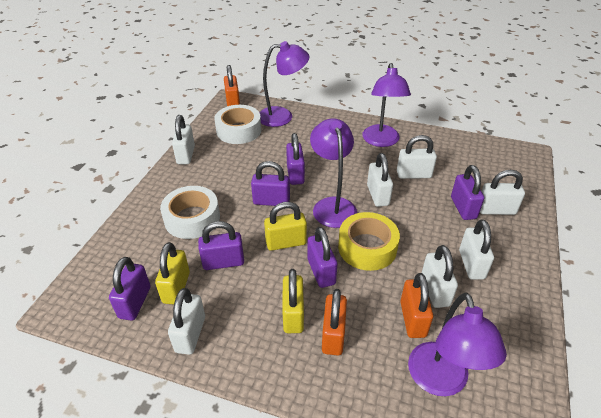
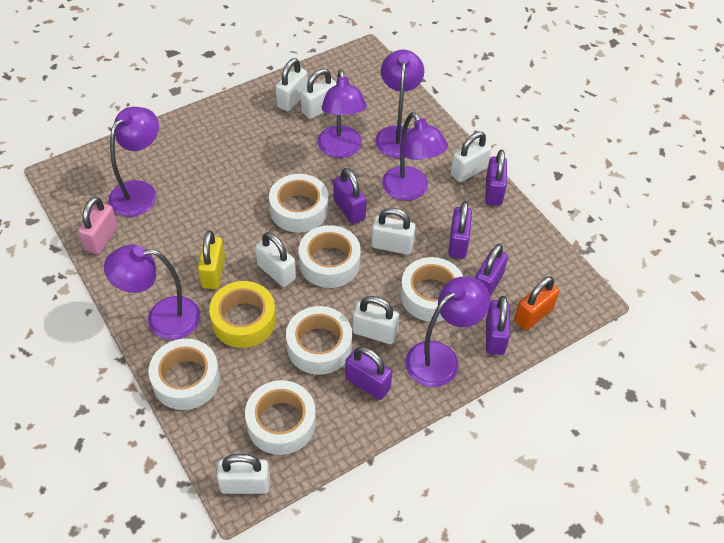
orange padlock: 3 -> 1
pink padlock: 0 -> 1
purple lamp: 4 -> 6
white tape: 2 -> 6
yellow padlock: 3 -> 1

